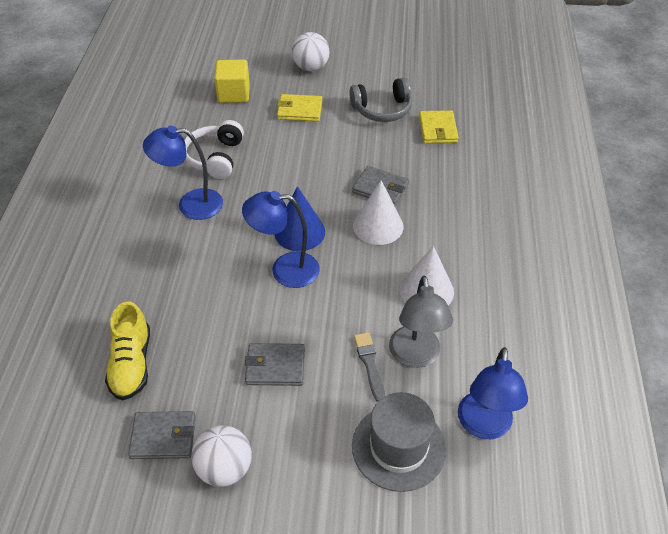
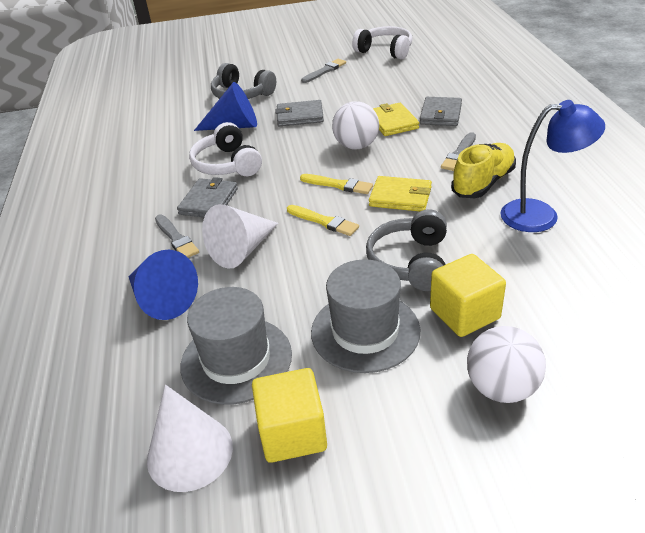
blue cone: 1 -> 2
blue lamp: 3 -> 1
grey brush: 1 -> 3
grey hat: 1 -> 2
grey headphones: 1 -> 2
grey lamp: 1 -> 0
white headphones: 1 -> 2
yellow brush: 0 -> 2
yellow cube: 1 -> 2

